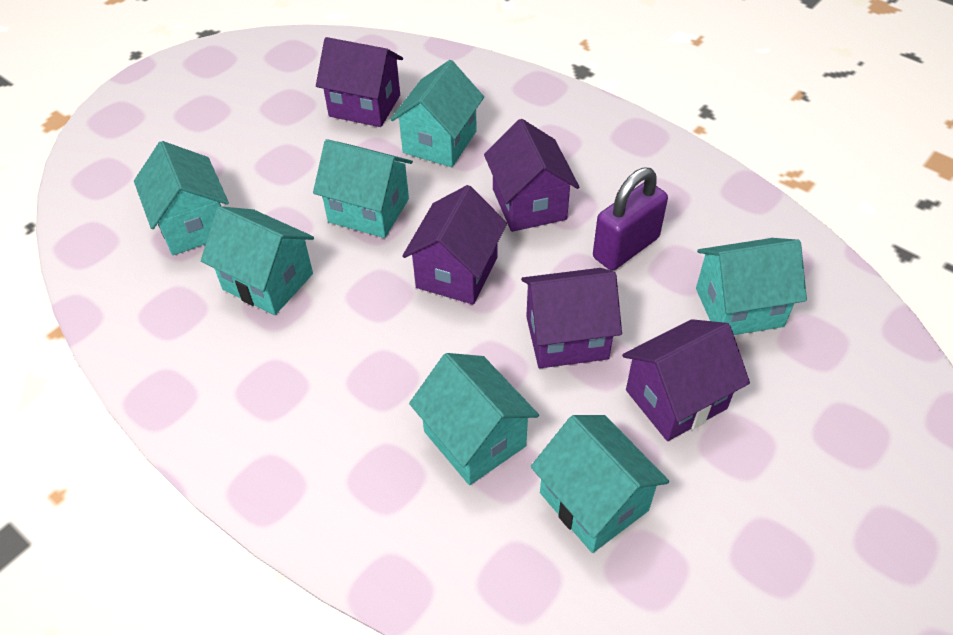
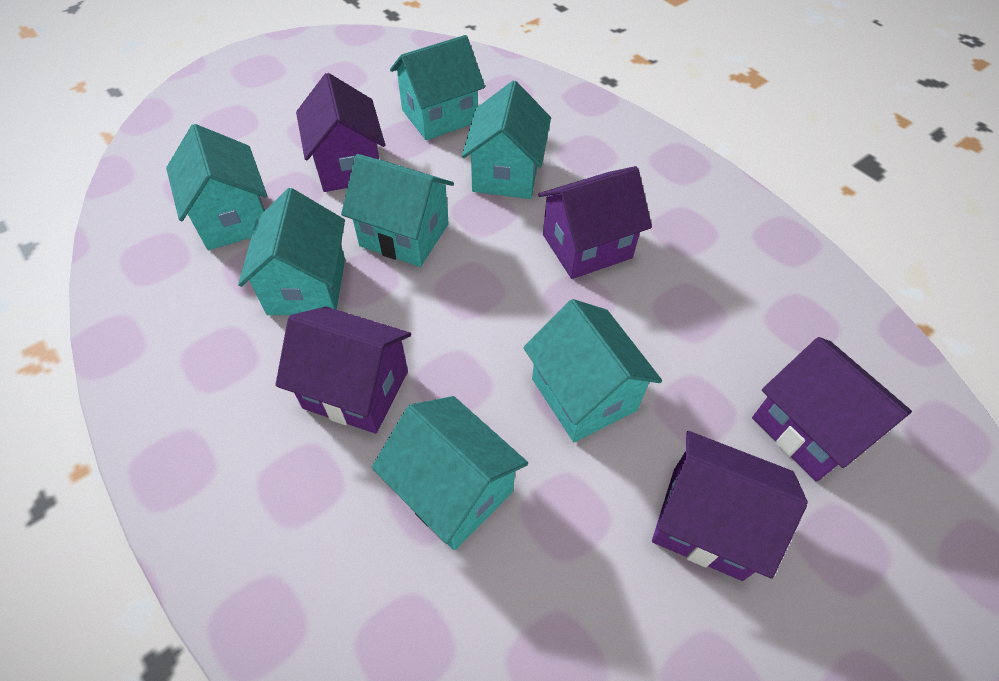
purple padlock: 1 -> 0

